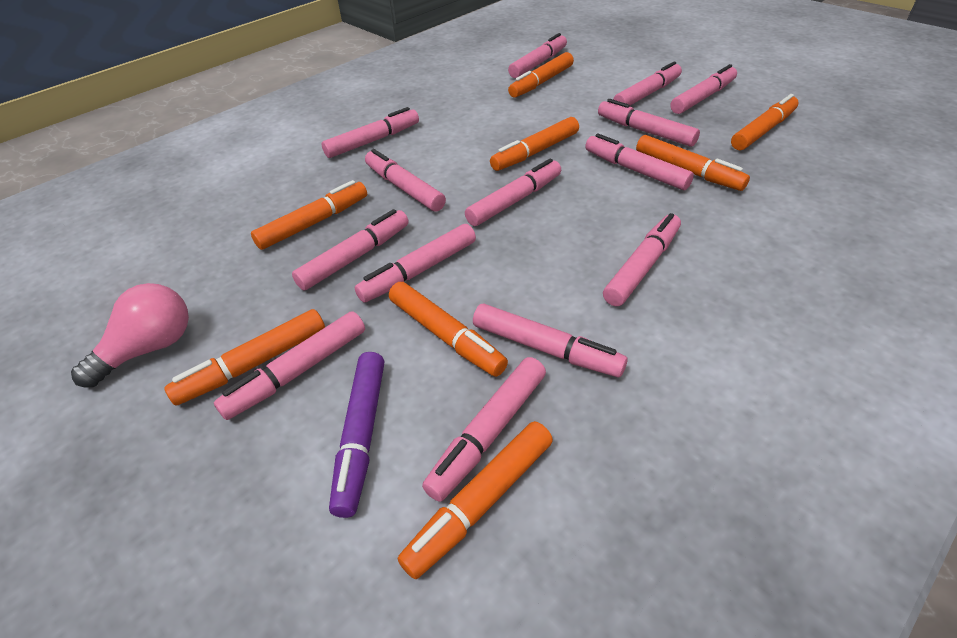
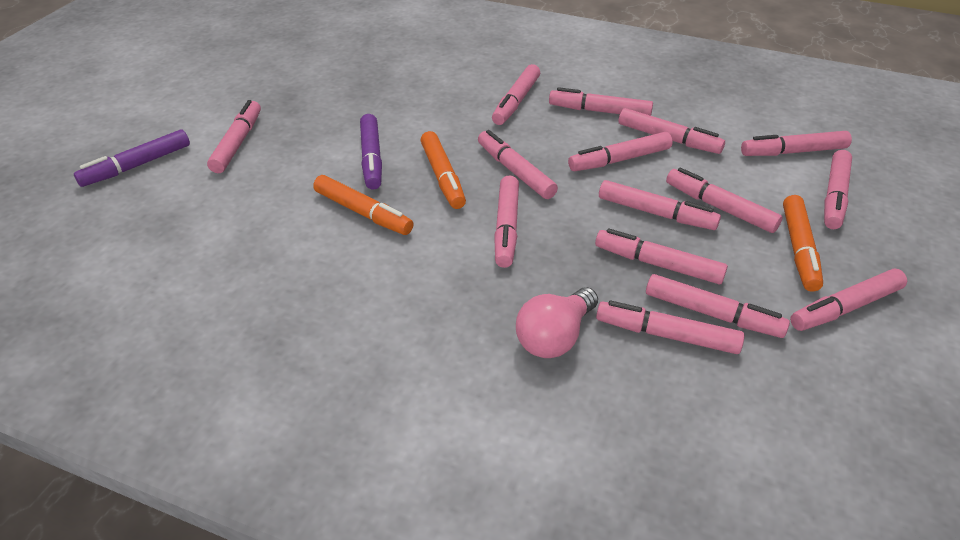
orange marker: 8 -> 3
pink marker: 14 -> 15
purple marker: 1 -> 2

